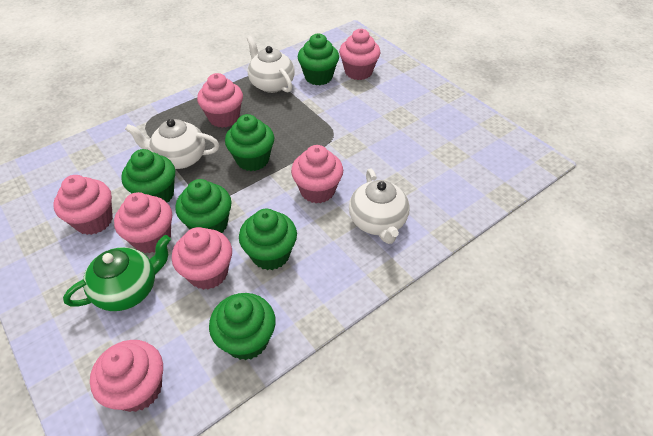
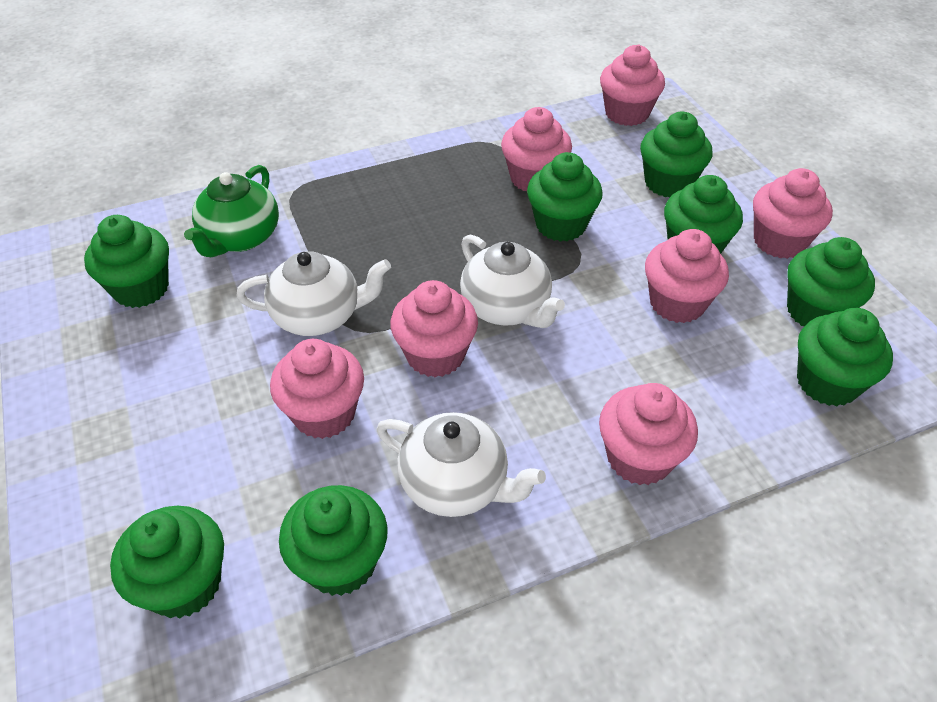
green cupcake: 6 -> 8

